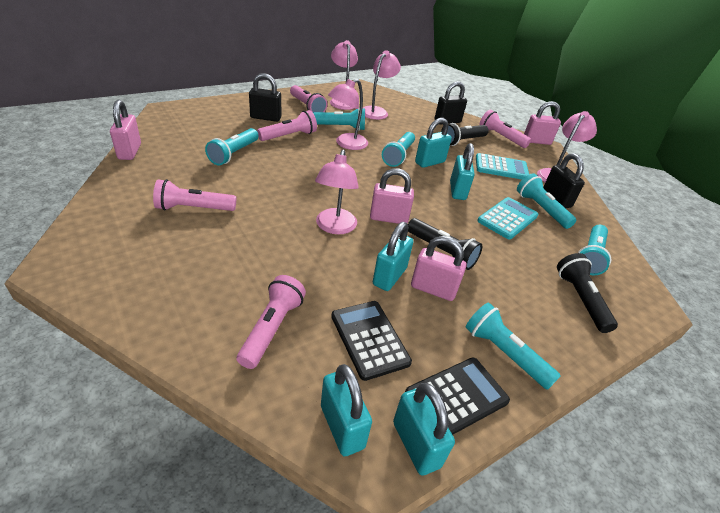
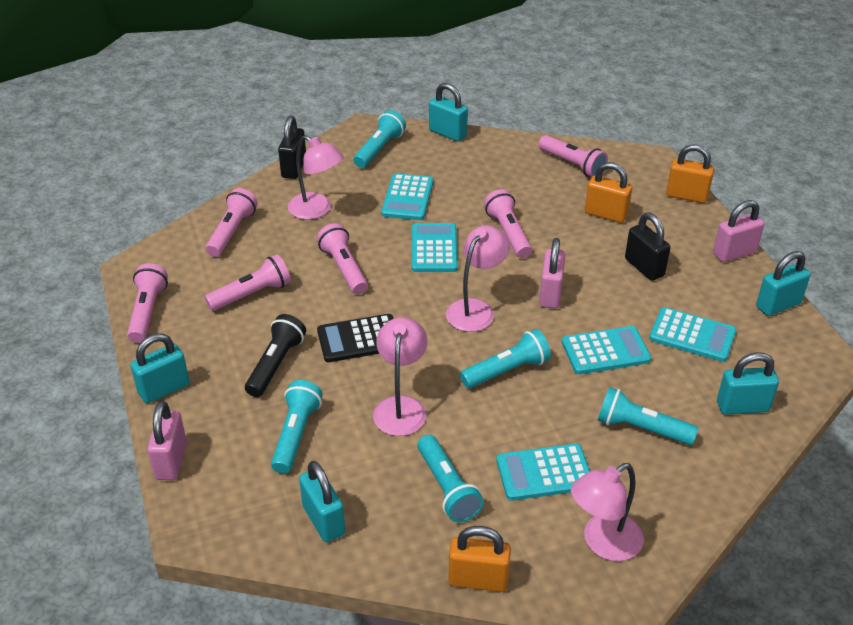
black calculator: 2 -> 1
black flashlight: 3 -> 1
black padlock: 3 -> 2
orange padlock: 0 -> 3
pink flashlight: 5 -> 6
pink lamp: 5 -> 4
pink padlock: 4 -> 3
turquoise calculator: 2 -> 5
turquoise flashlight: 6 -> 5

